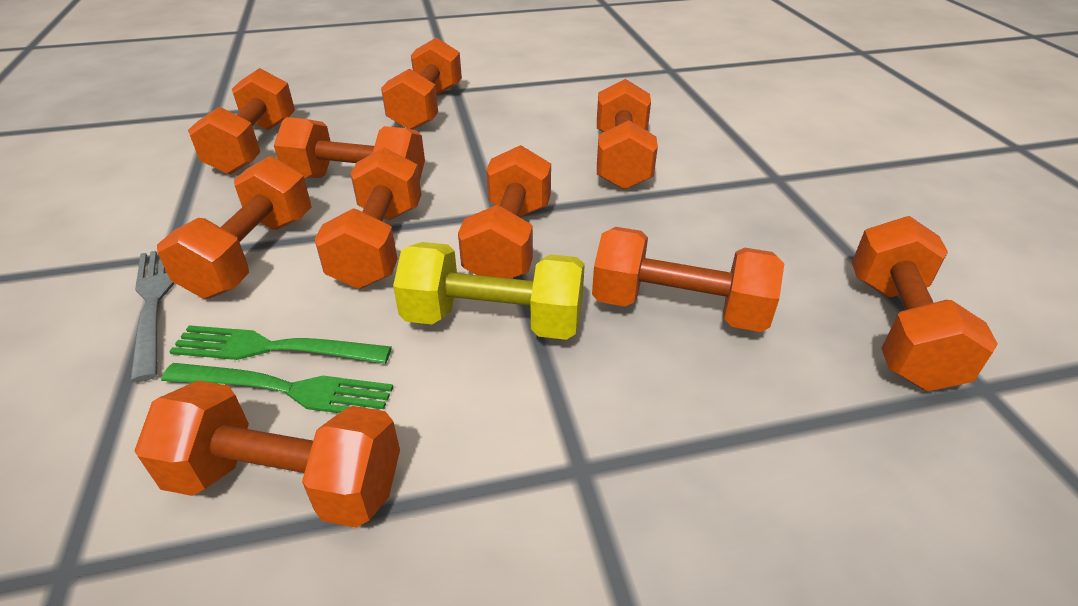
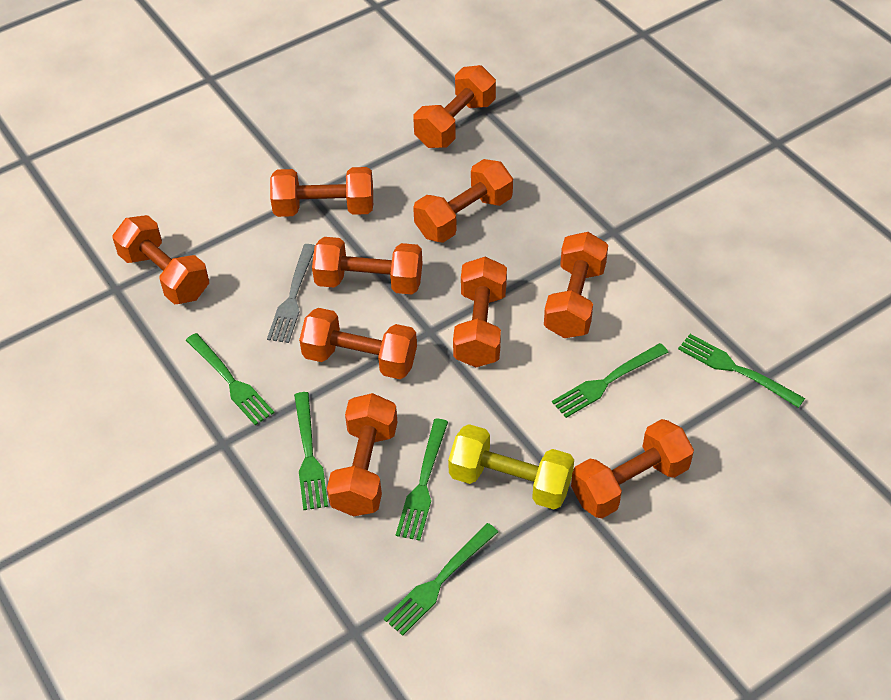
green fork: 2 -> 6

